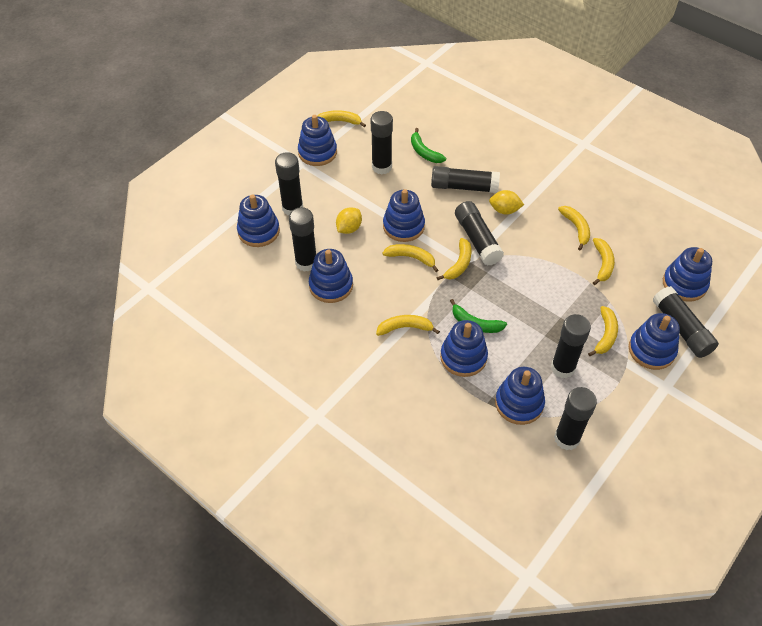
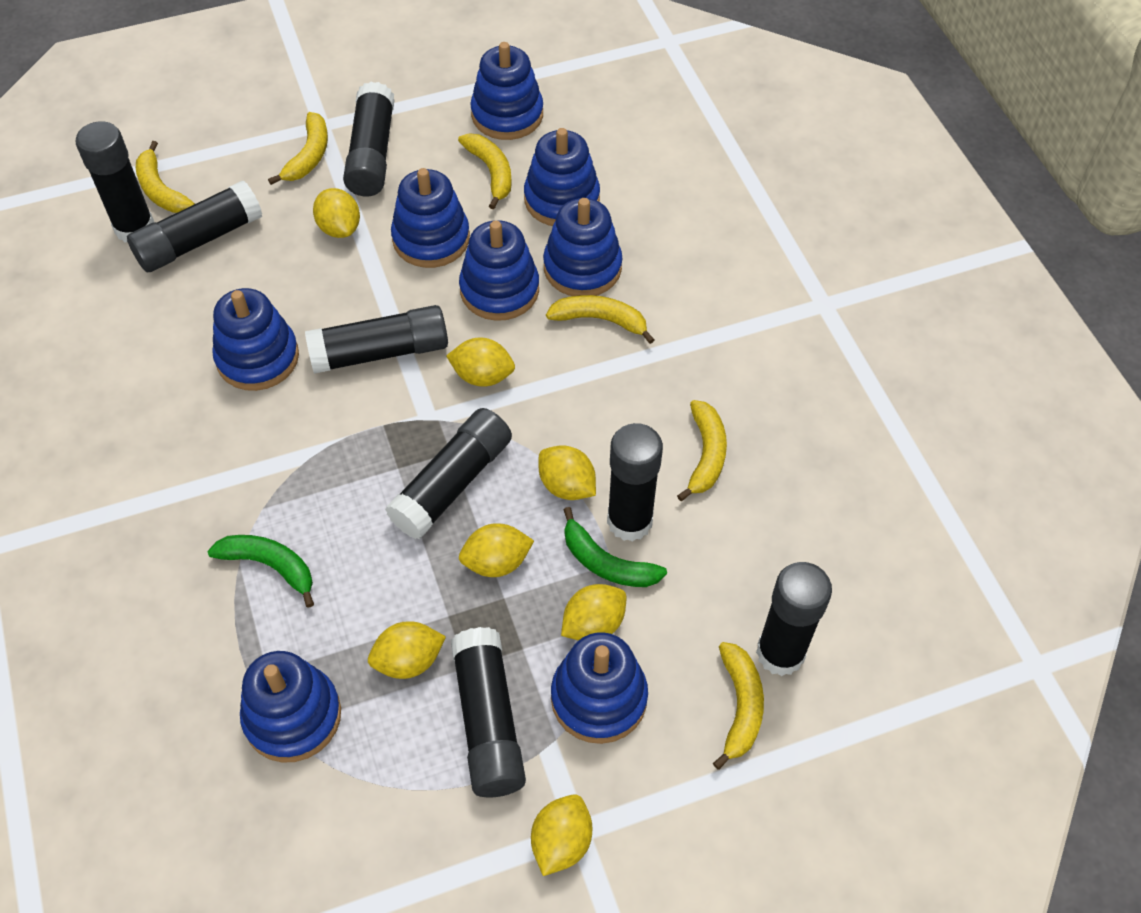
yellow banana: 7 -> 6
yellow lemon: 2 -> 7

